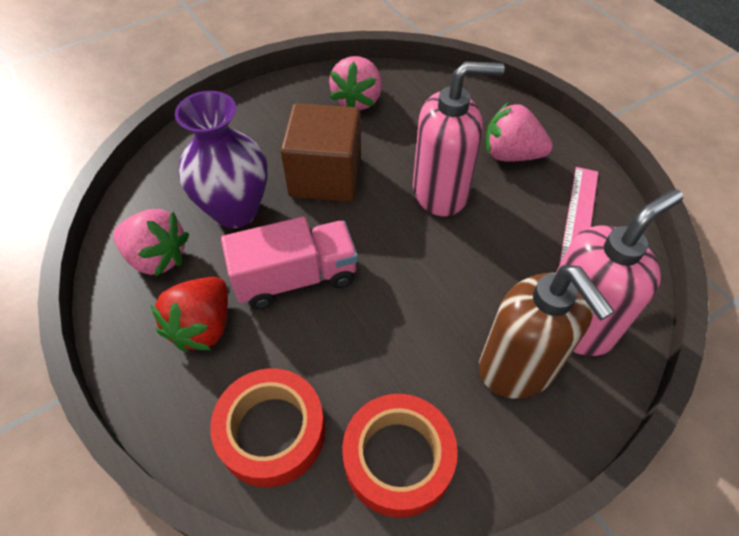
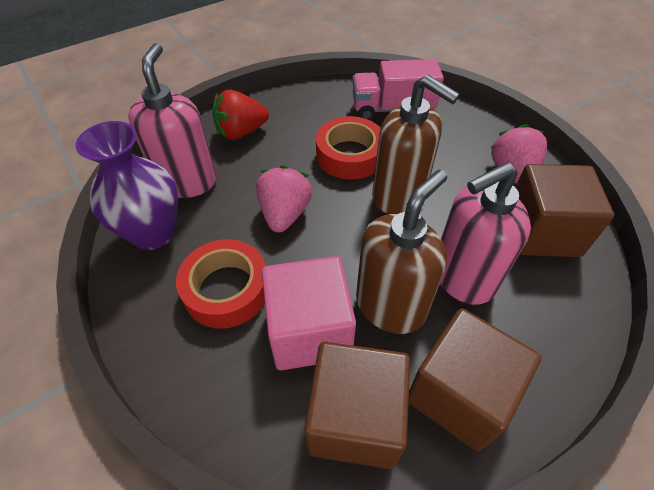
brown cube: 1 -> 3
brown soap dispenser: 1 -> 2
pink cube: 0 -> 1
pink ruler: 1 -> 0
pink strawberry: 3 -> 2

